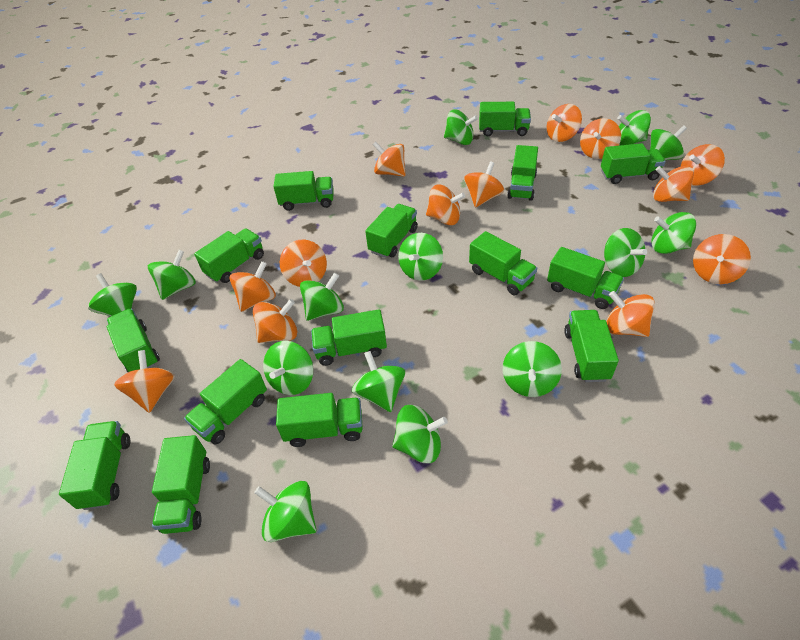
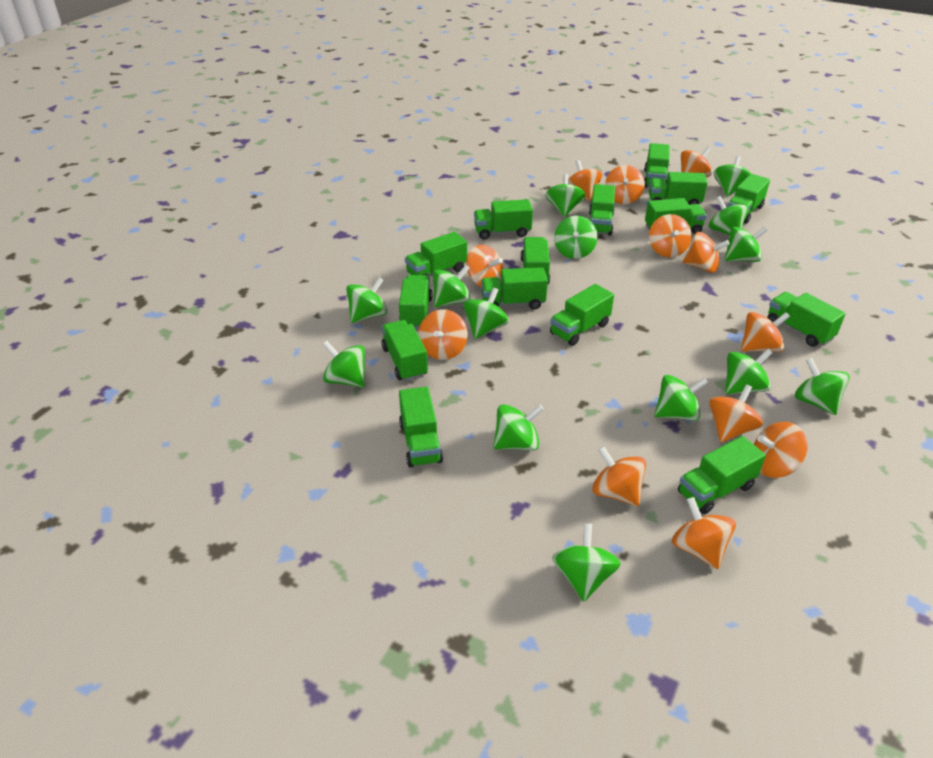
orange spinning top: 13 -> 12

